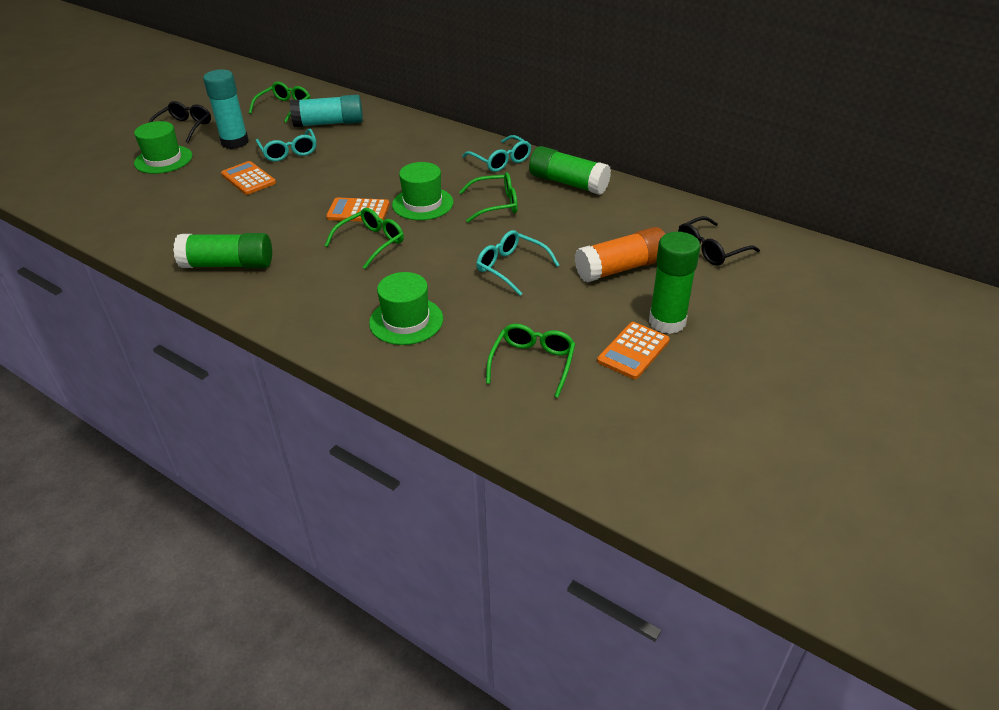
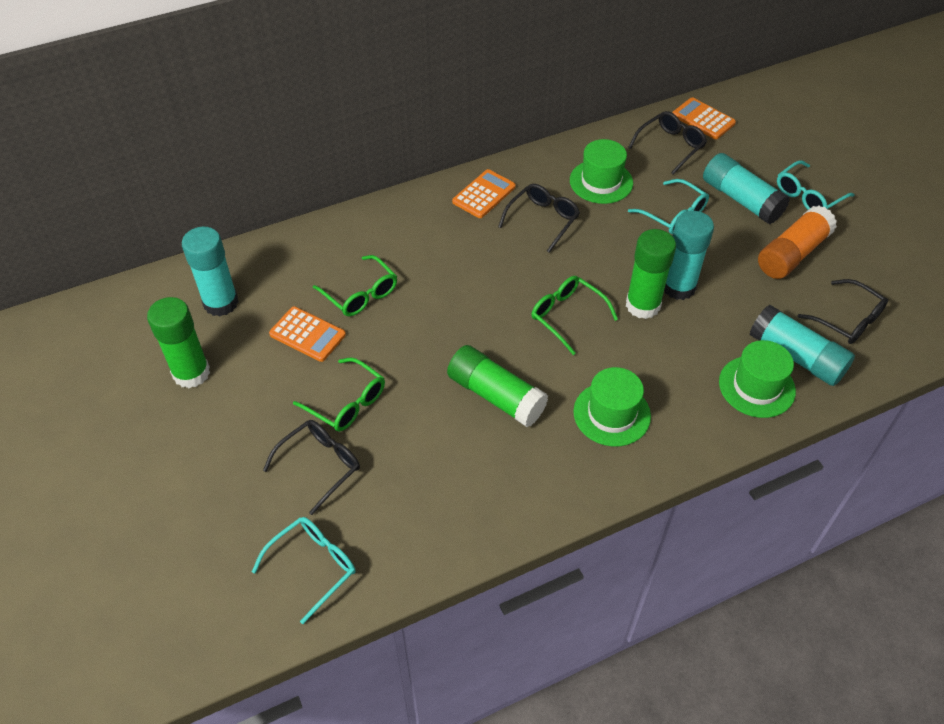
black glasses: 2 -> 4
green glasses: 4 -> 3
turquoise glue stick: 2 -> 4

